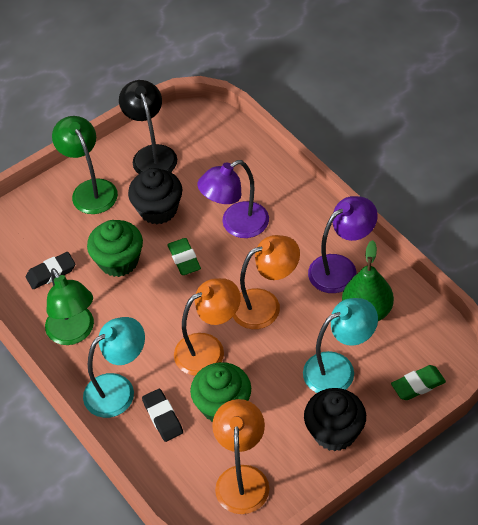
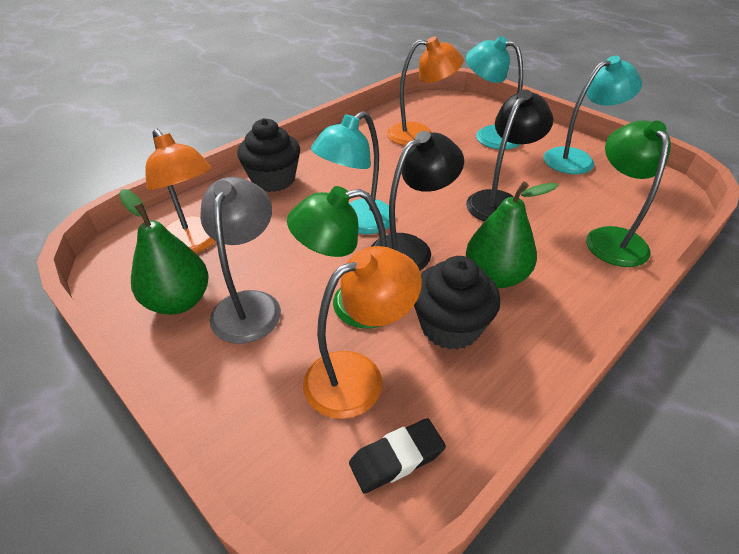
black eraser: 2 -> 1
black lamp: 1 -> 2
green cupcake: 2 -> 0
green eraser: 2 -> 0
green pear: 1 -> 2
grey lamp: 0 -> 1
purple lamp: 2 -> 0
turquoise lamp: 2 -> 3

